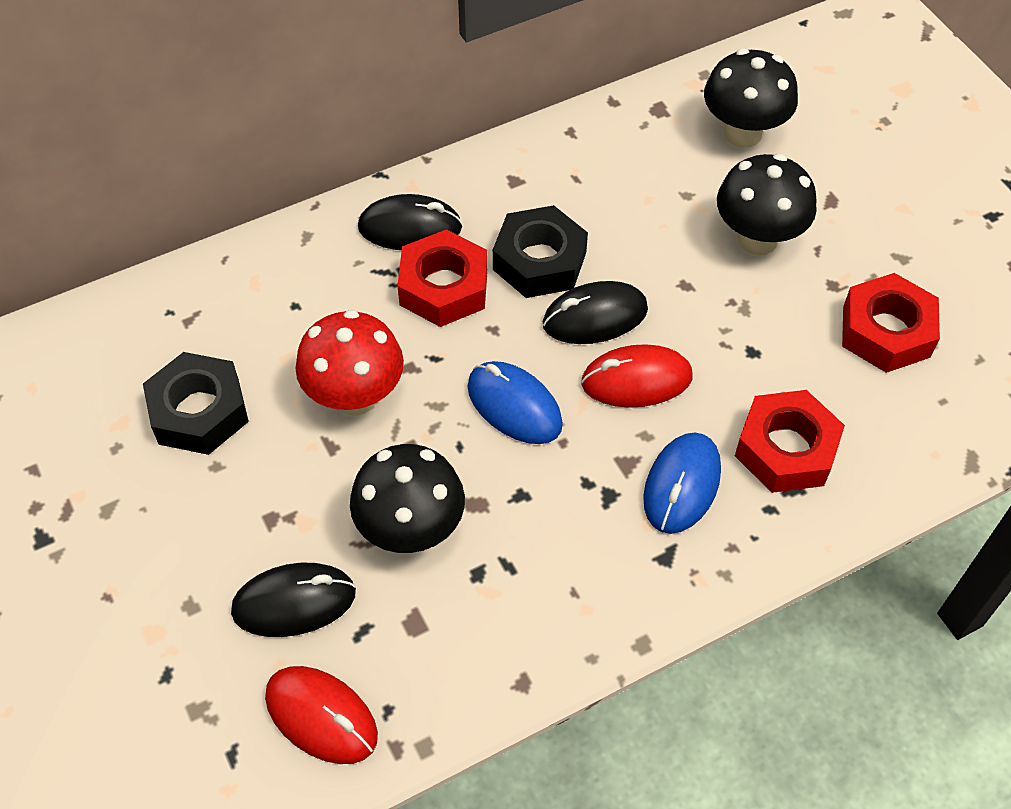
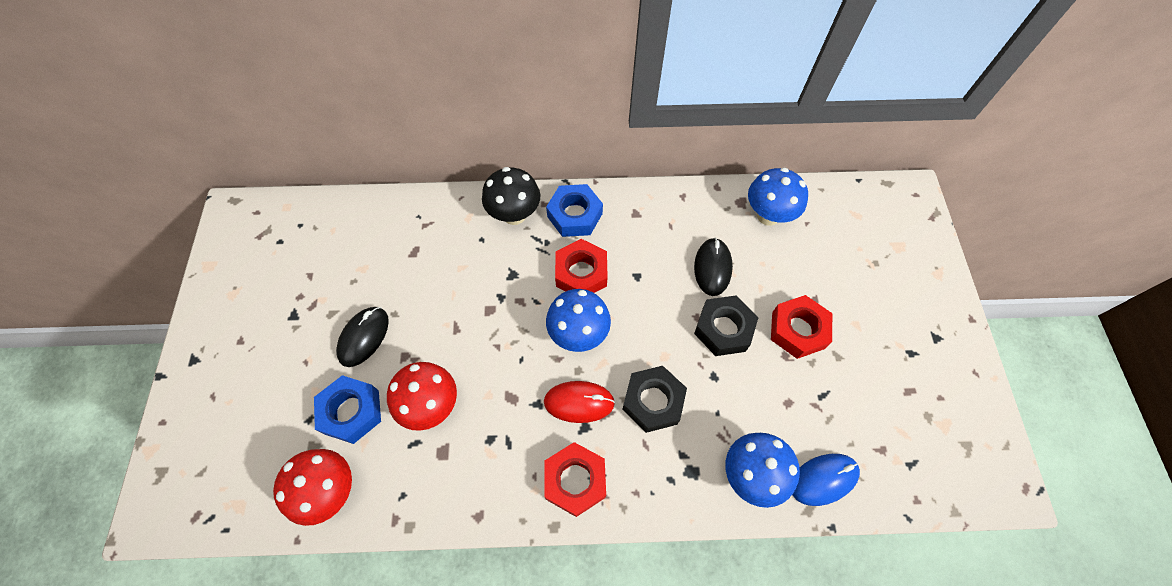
black mouse: 3 -> 2
black mushroom: 3 -> 1
blue mouse: 2 -> 1
blue mushroom: 0 -> 3
blue nut: 0 -> 2
red mouse: 2 -> 1
red mushroom: 1 -> 2

